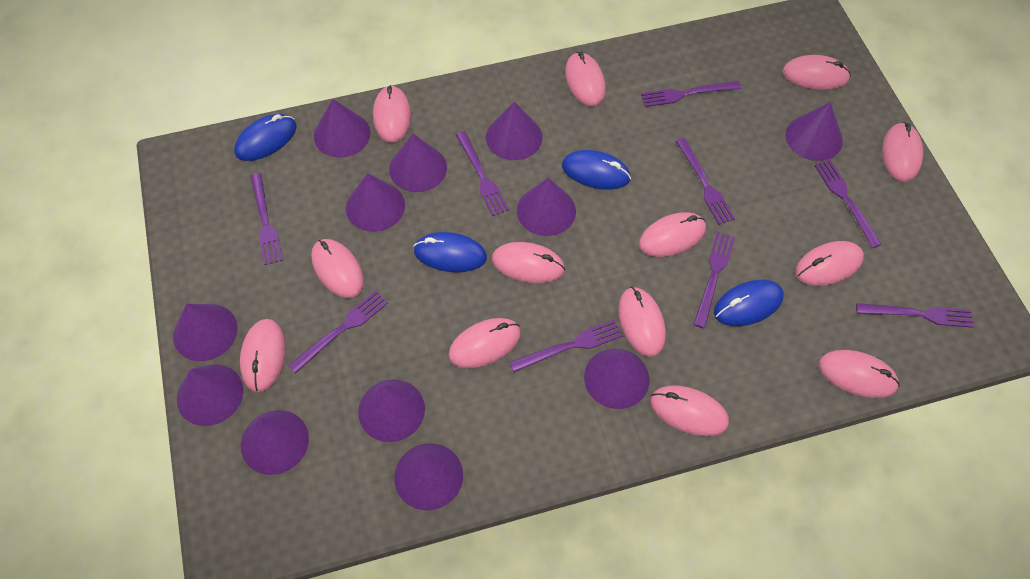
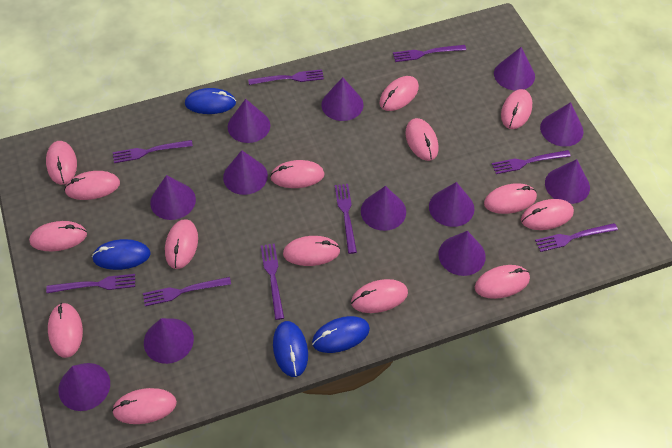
pink mouse: 13 -> 15

